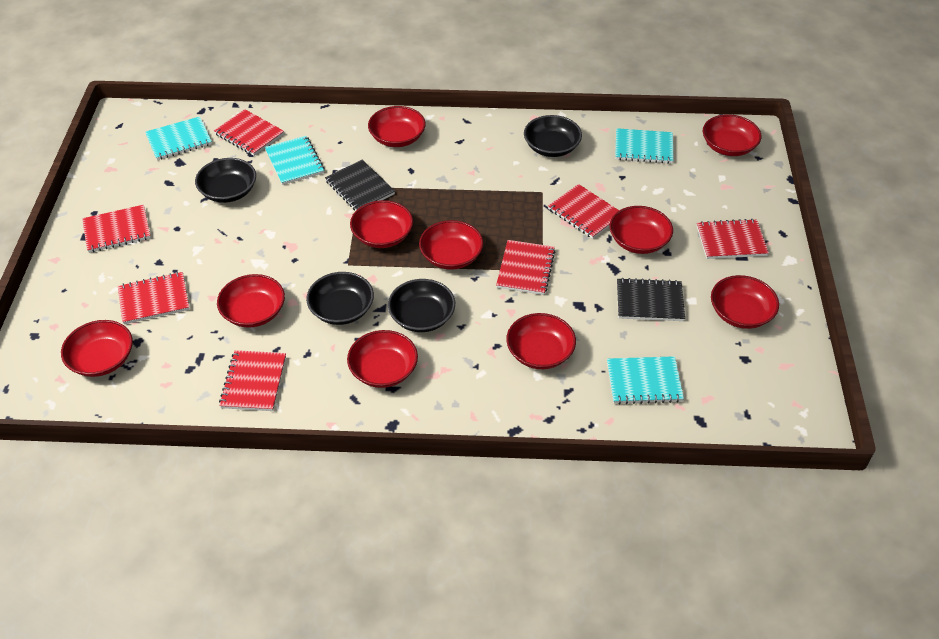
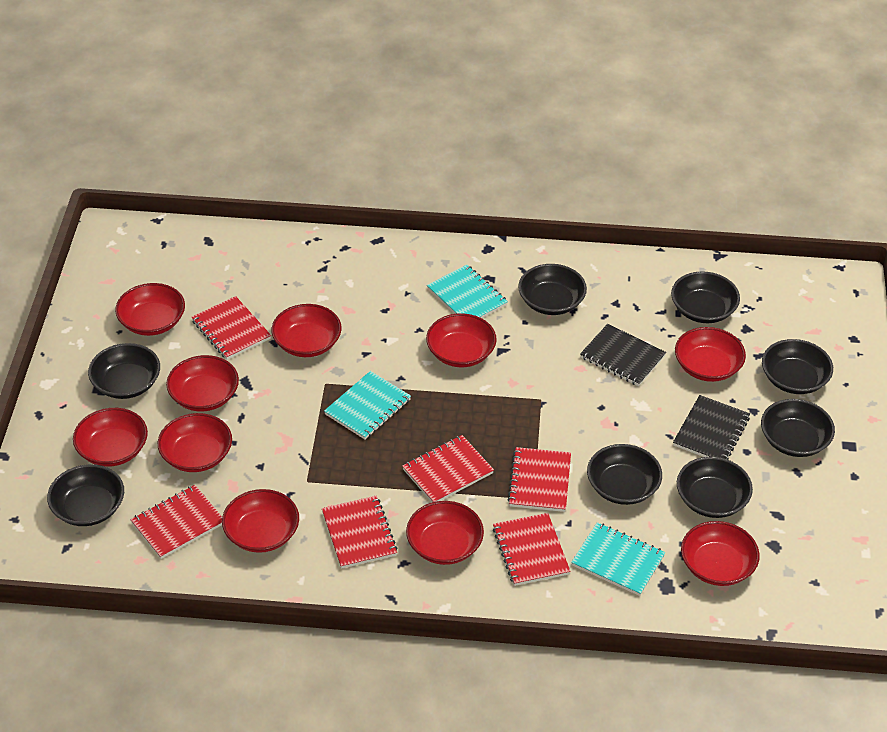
black bowl: 4 -> 8
red notebook: 7 -> 6
turquoise notebook: 4 -> 3

